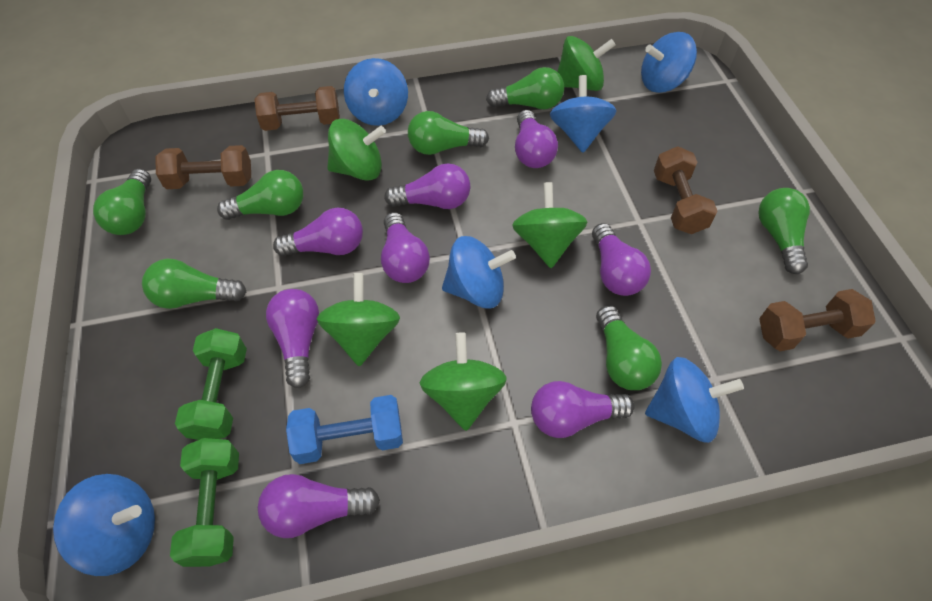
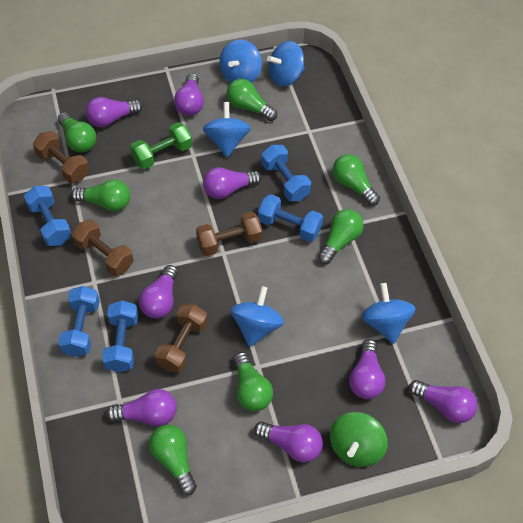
blue dumbbell: 1 -> 5
blue spinning top: 6 -> 5
green dumbbell: 2 -> 1
green spinning top: 5 -> 1

